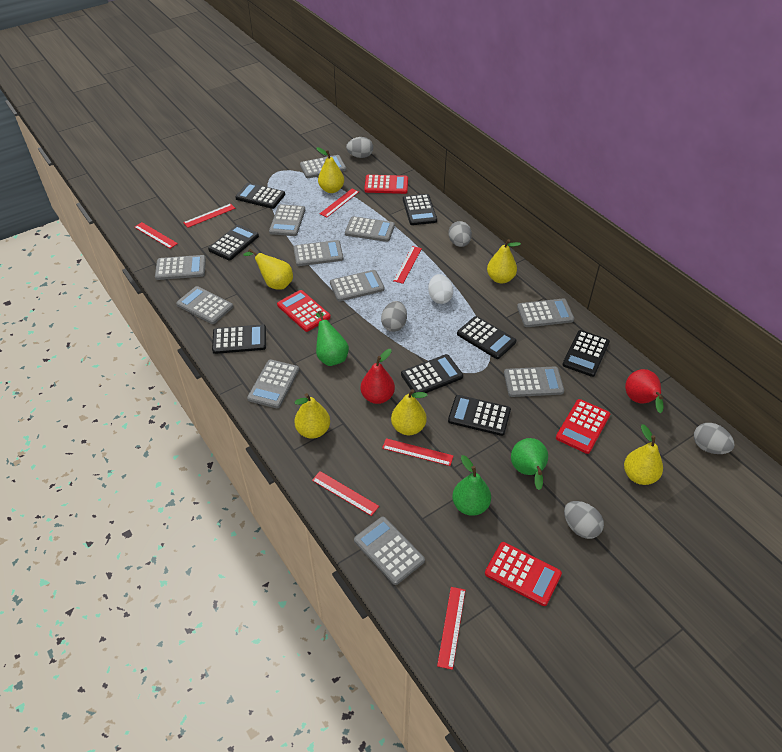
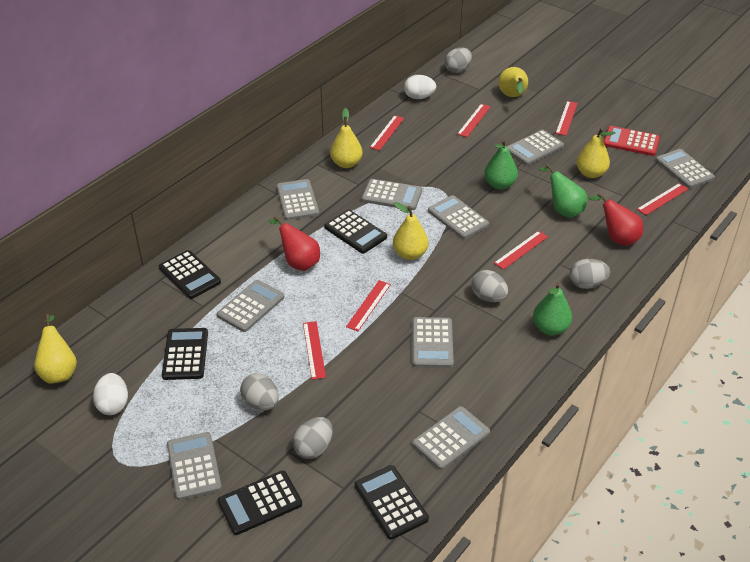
black calculator: 8 -> 5
grey calculator: 11 -> 9
red calculator: 4 -> 1
white egg: 1 -> 2
yellow pear: 6 -> 5

